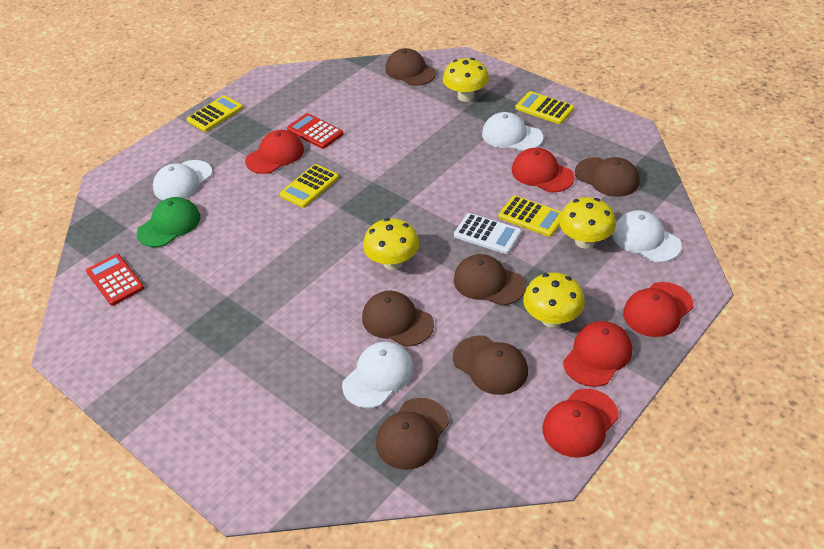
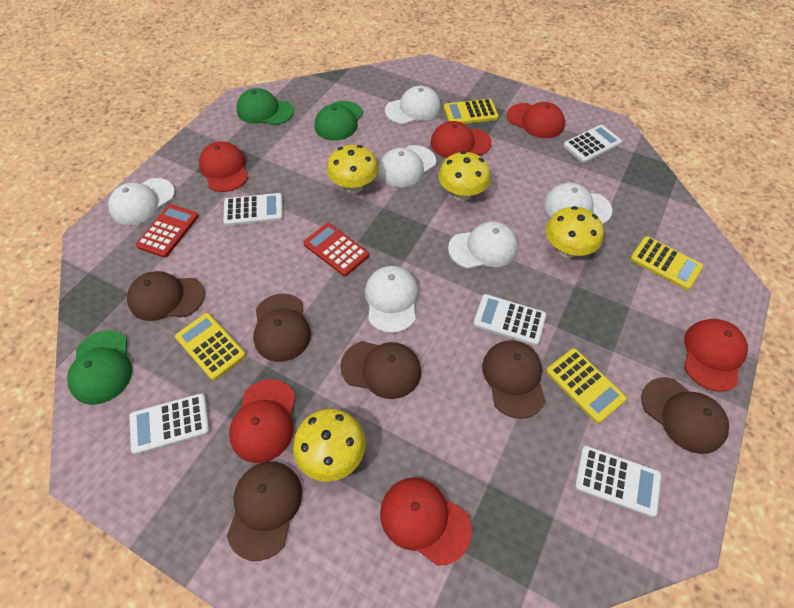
green cap: 1 -> 3
red cap: 5 -> 6
white calculator: 1 -> 5
white cap: 4 -> 6

